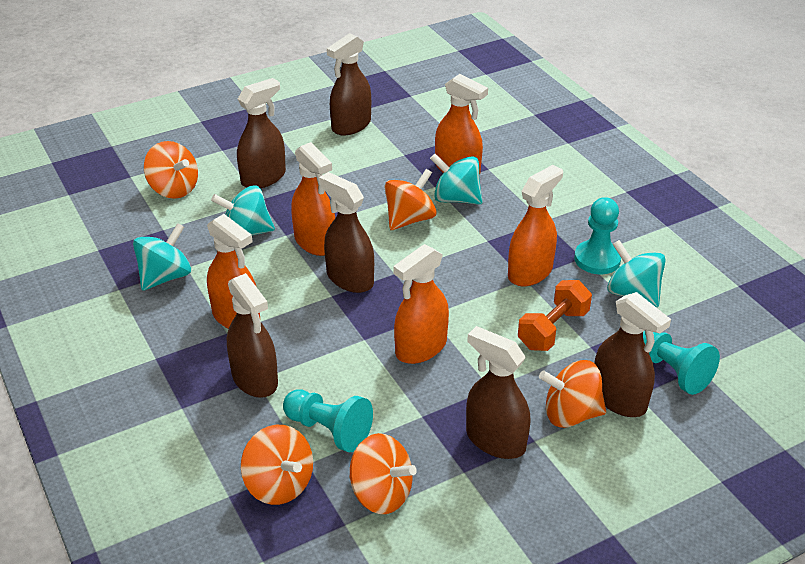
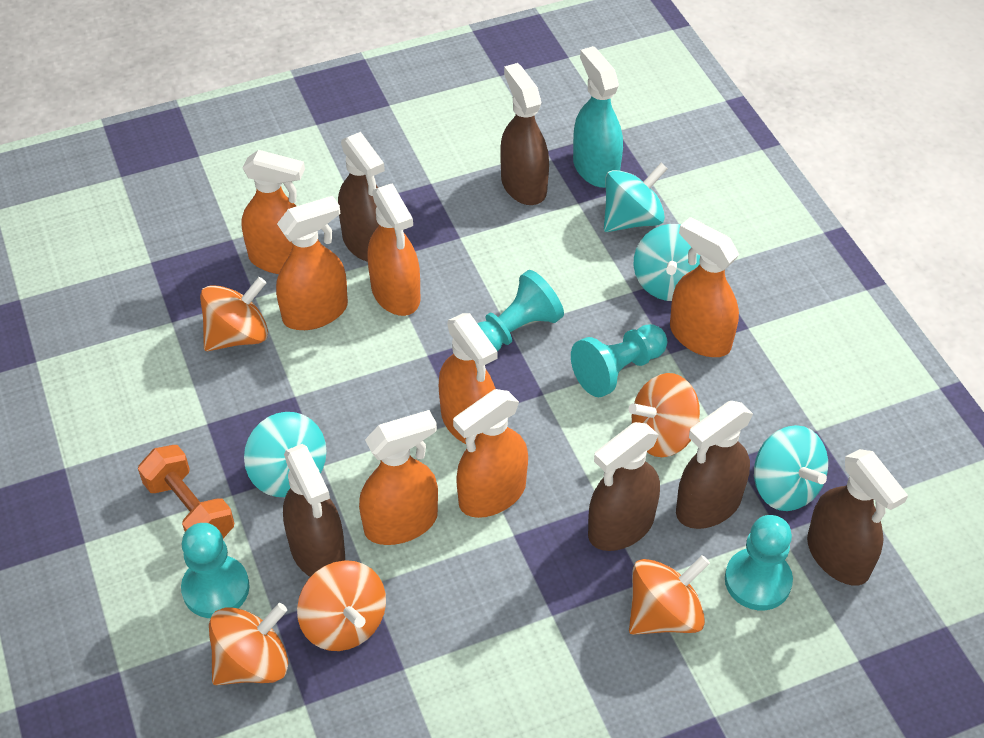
orange spray bottle: 5 -> 7
turquoise pawn: 3 -> 4
turquoise spray bottle: 0 -> 1

